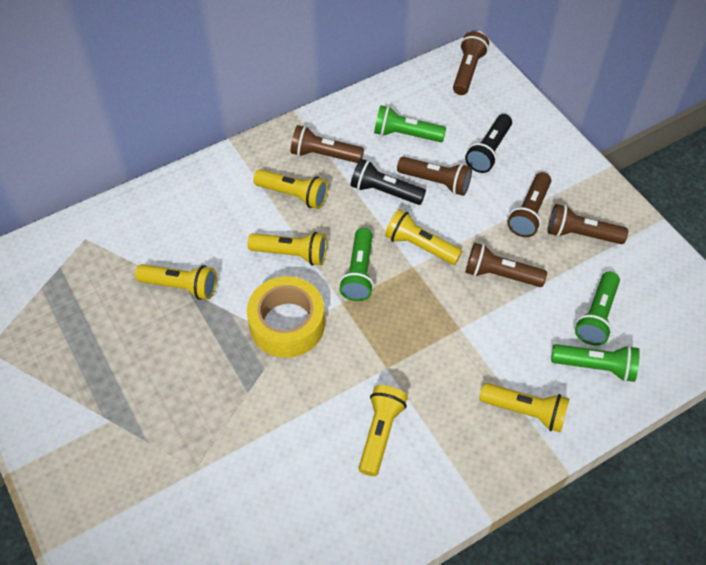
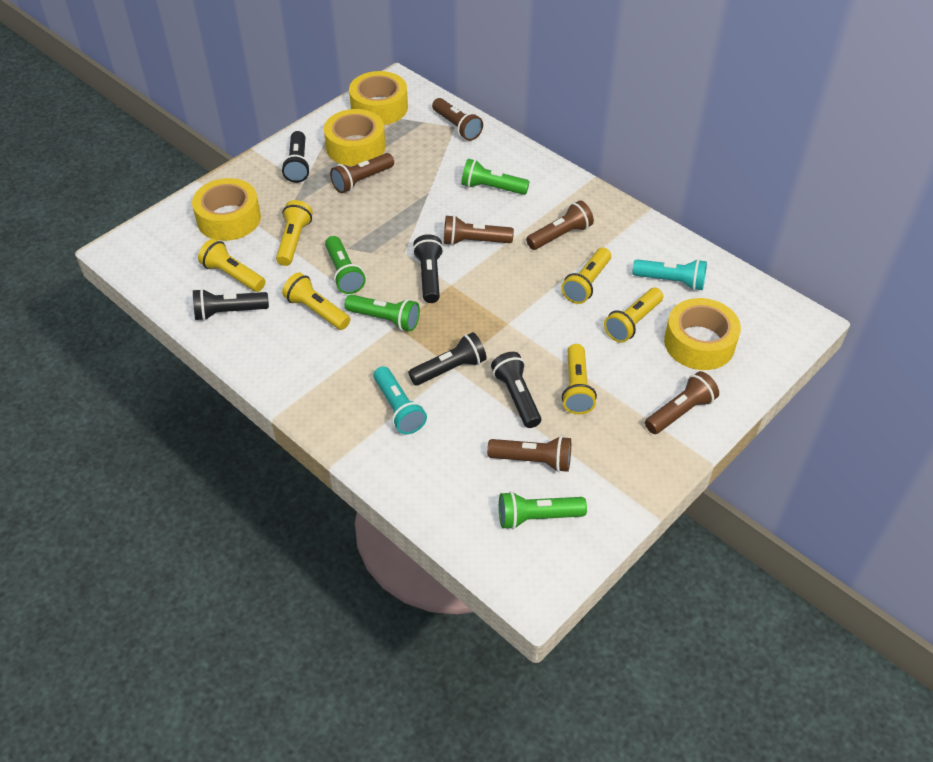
black flashlight: 2 -> 5
turquoise flashlight: 0 -> 2
yellow tape: 1 -> 4

